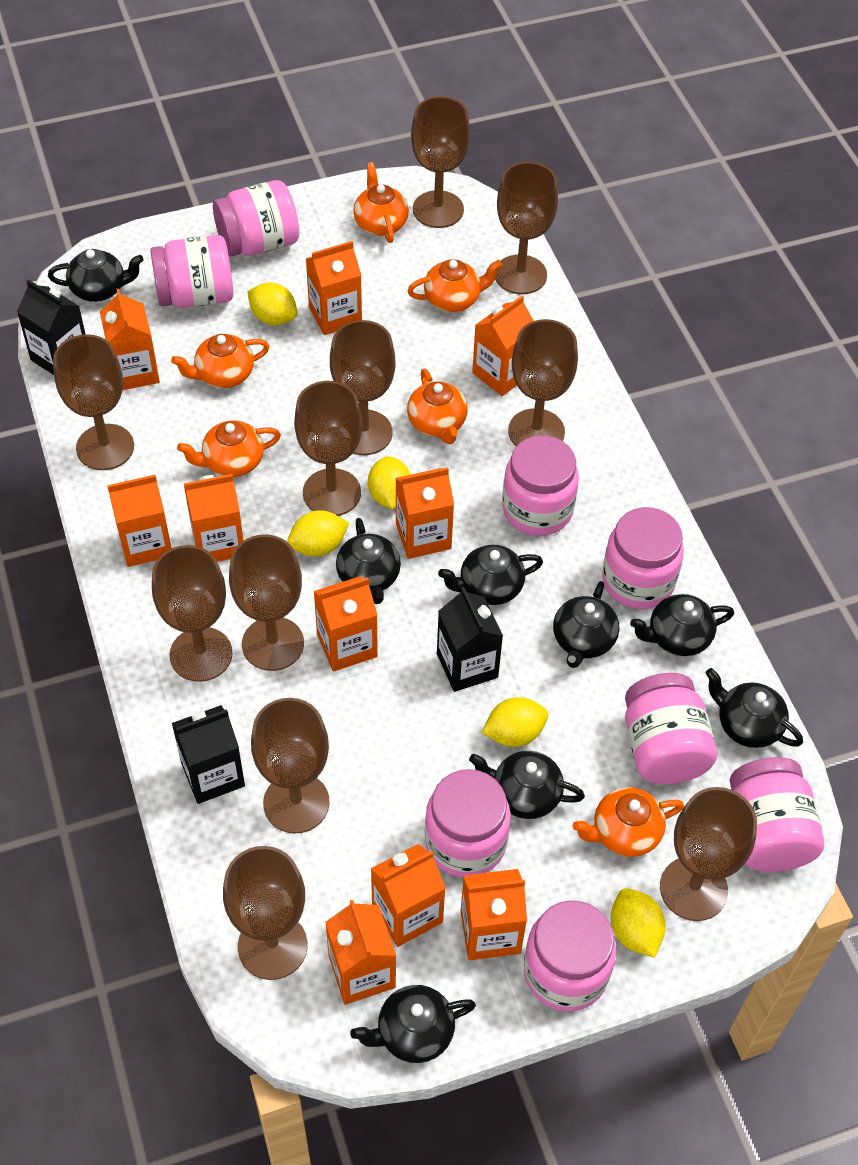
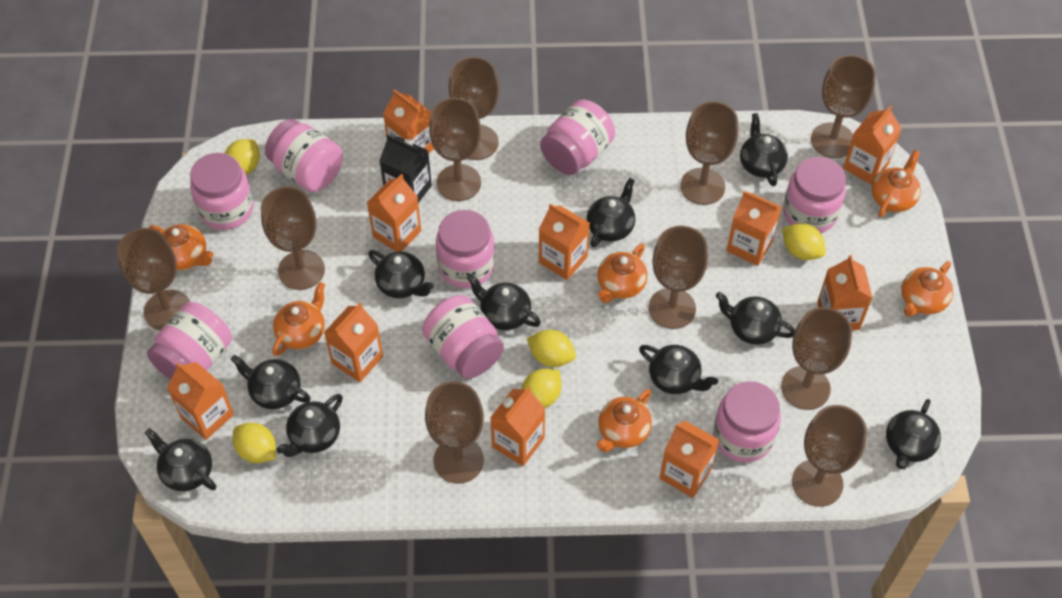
black carton: 3 -> 1
black teapot: 8 -> 10
brown goblet: 11 -> 10

